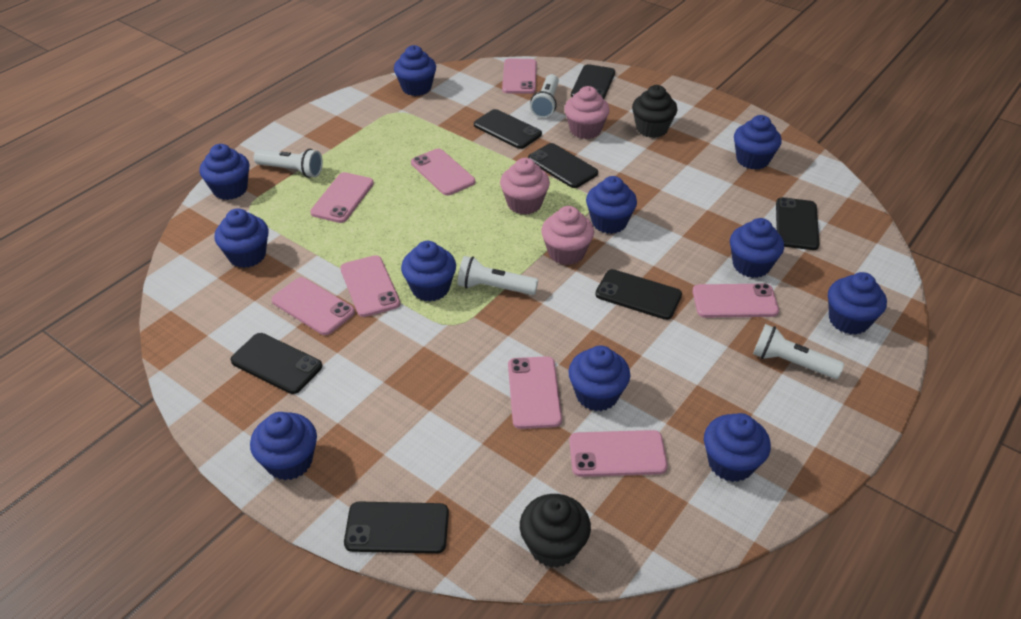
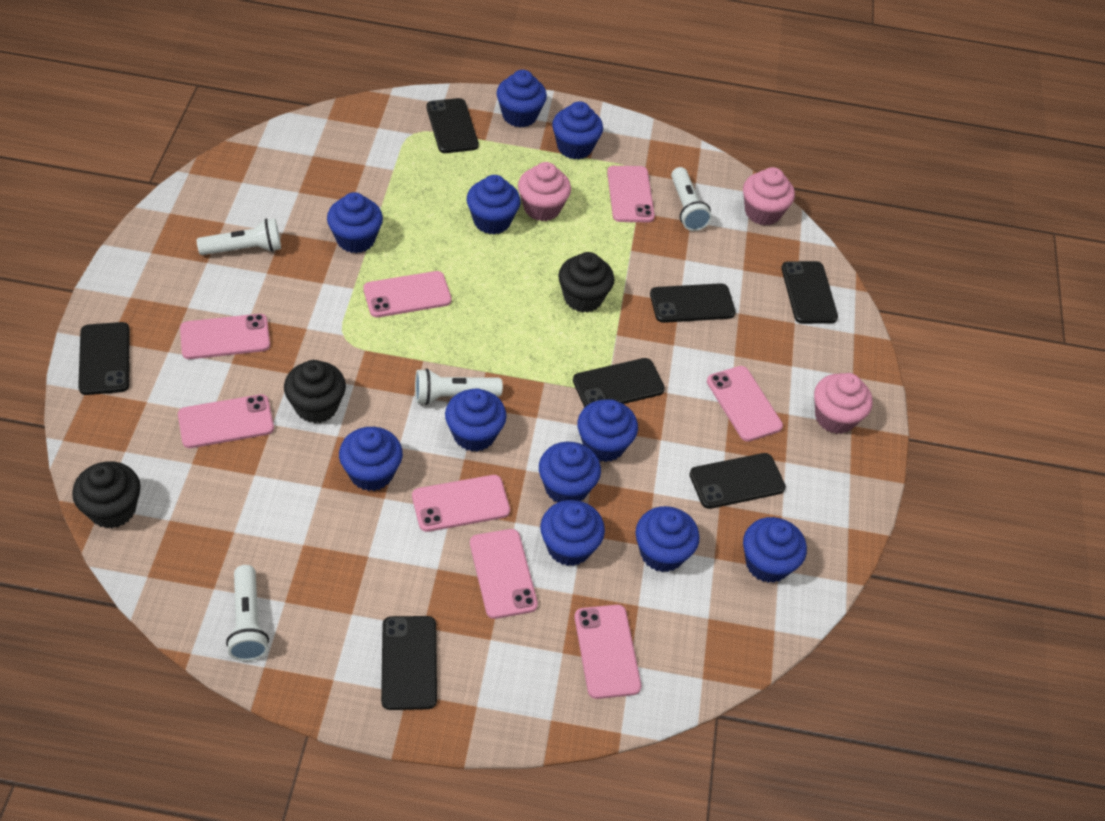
black cupcake: 2 -> 3

